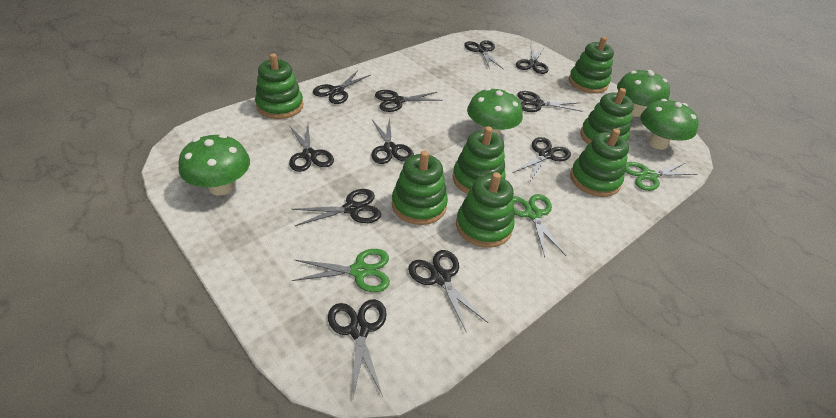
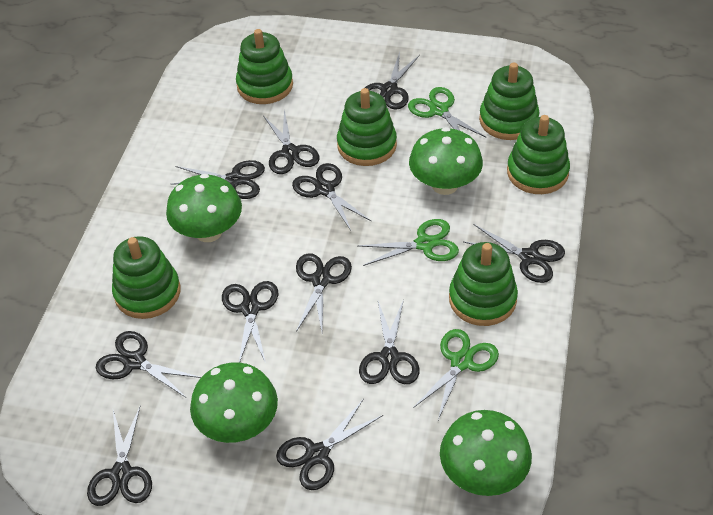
green stacking toy: 7 -> 6

